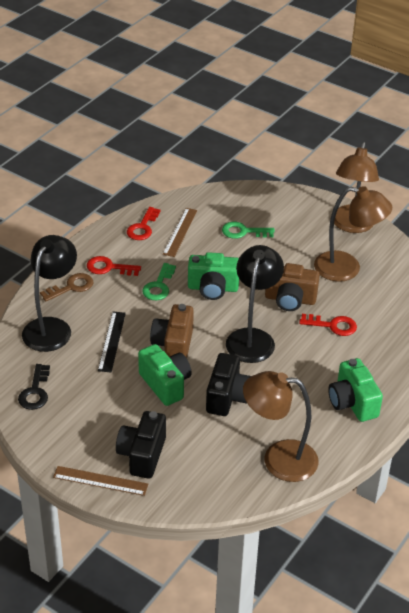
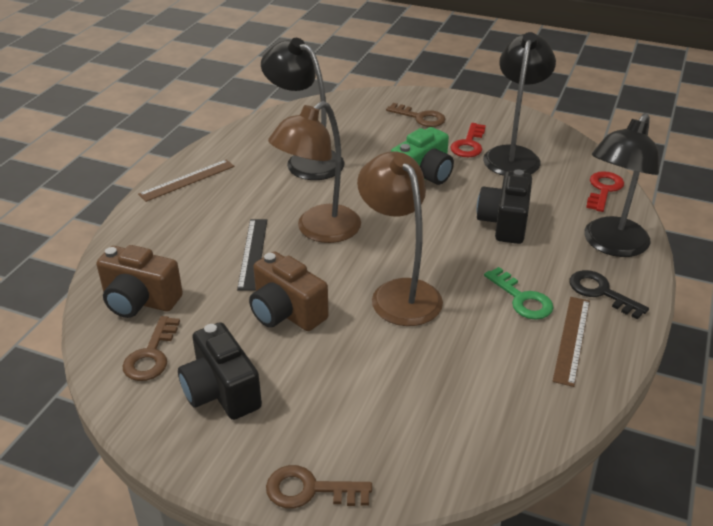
black lamp: 2 -> 3
brown key: 1 -> 3
brown lamp: 3 -> 2
green camera: 3 -> 1
green key: 2 -> 1
red key: 3 -> 2

